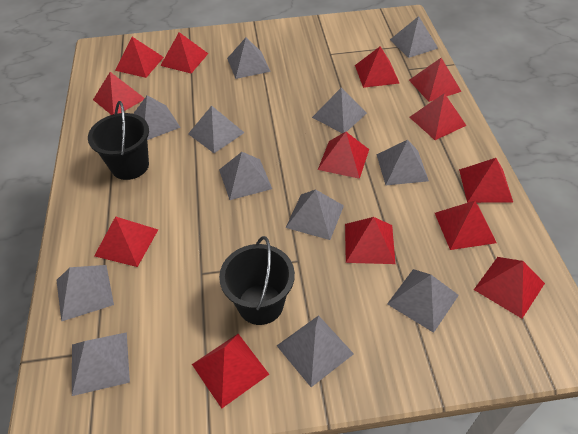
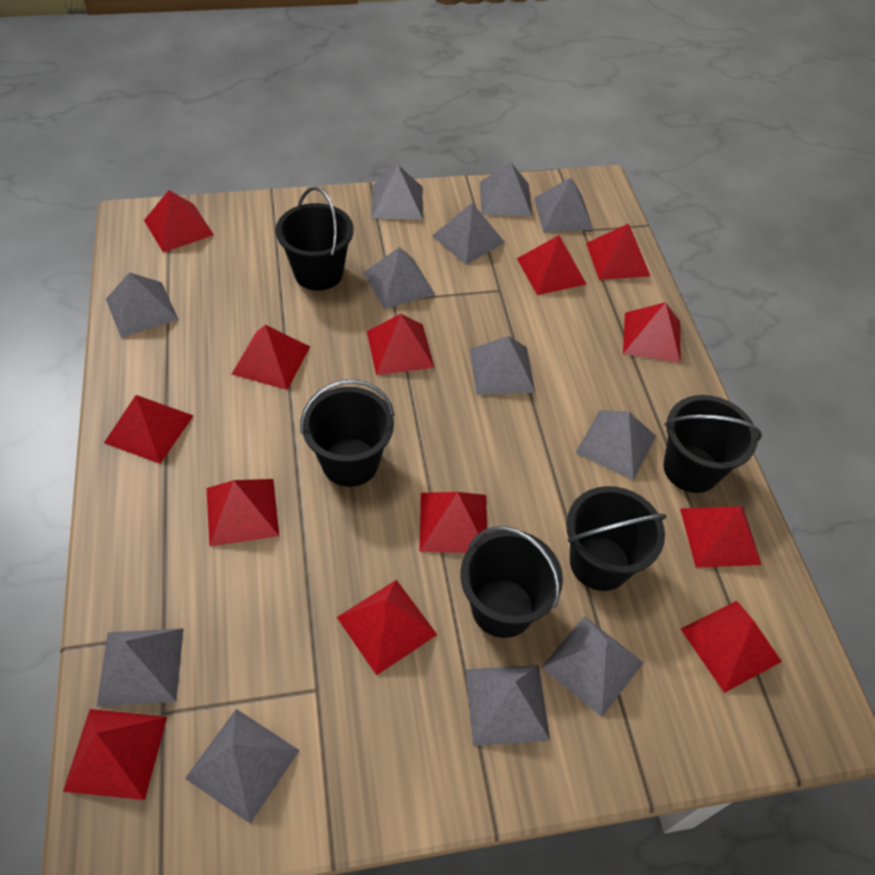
black bucket: 2 -> 5

